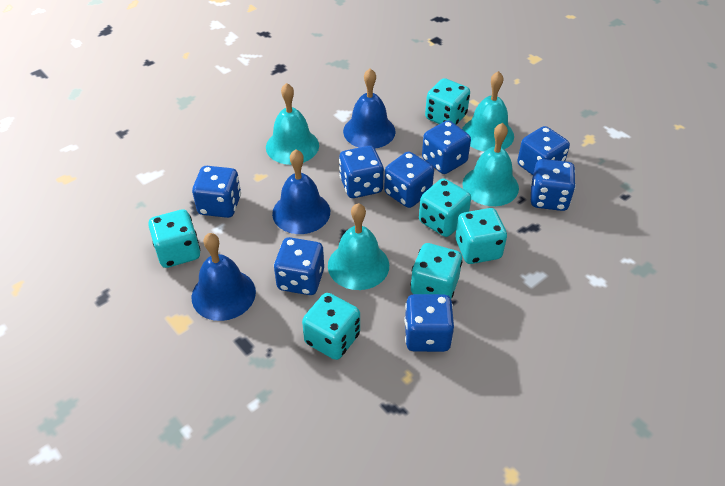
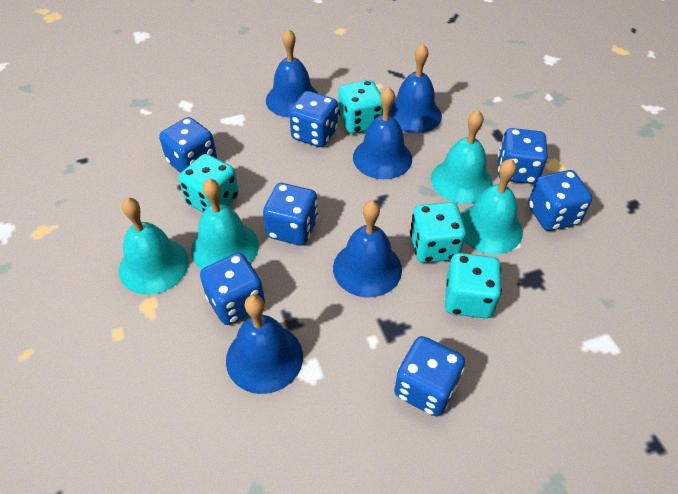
blue bell: 3 -> 5
blue dice: 8 -> 7
turquoise dice: 6 -> 4

